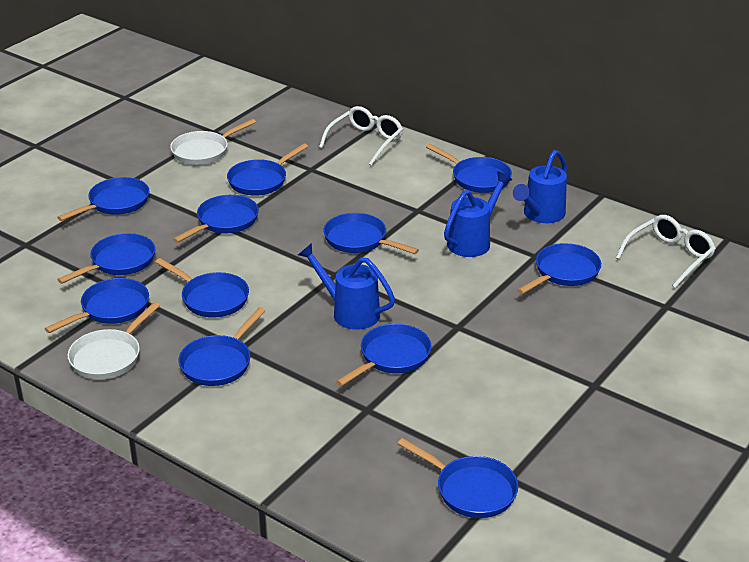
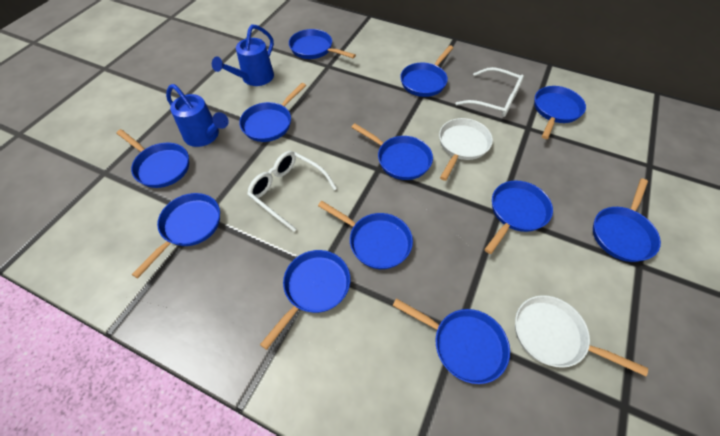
blue watering can: 3 -> 2

